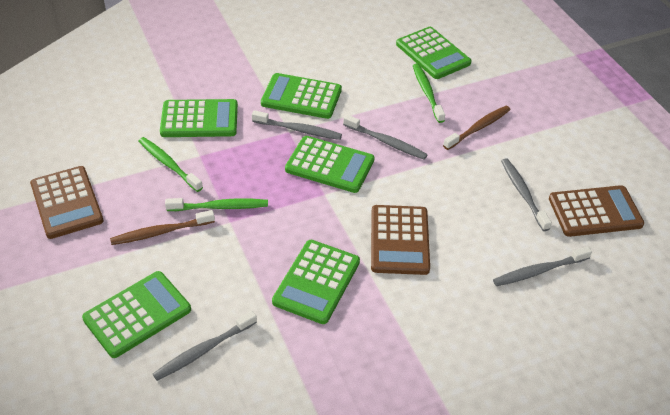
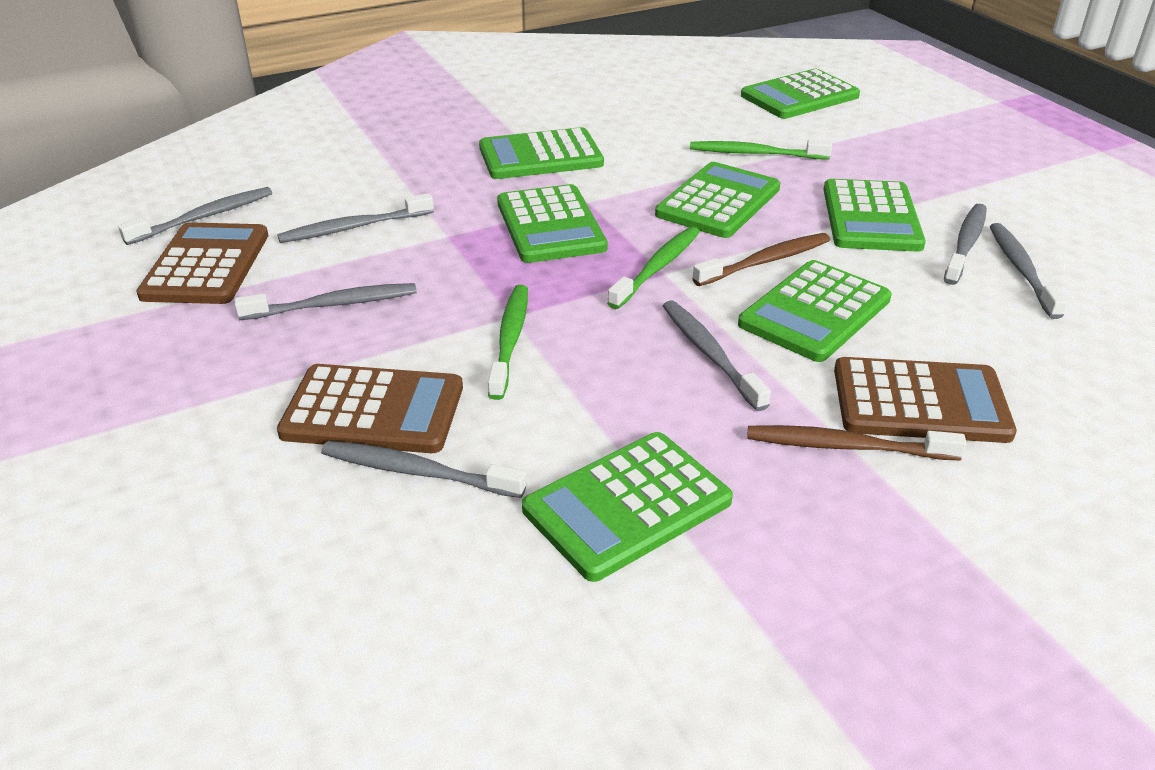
green calculator: 6 -> 7
grey toothbrush: 5 -> 7

